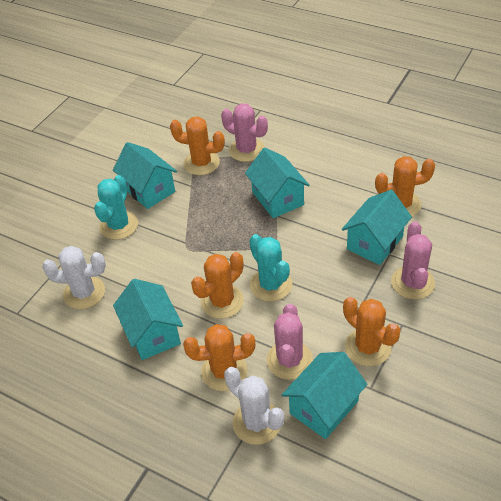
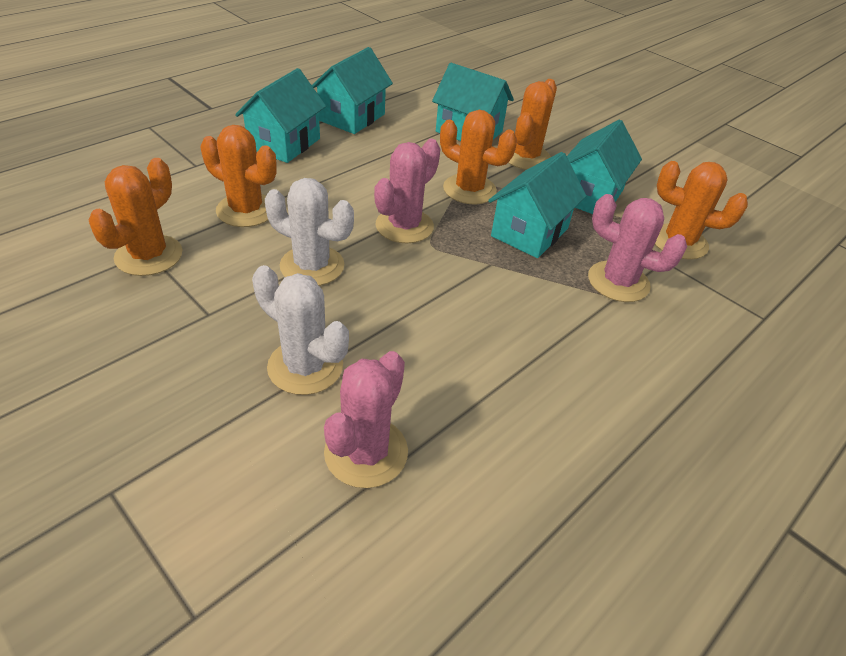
turquoise cactus: 2 -> 0

